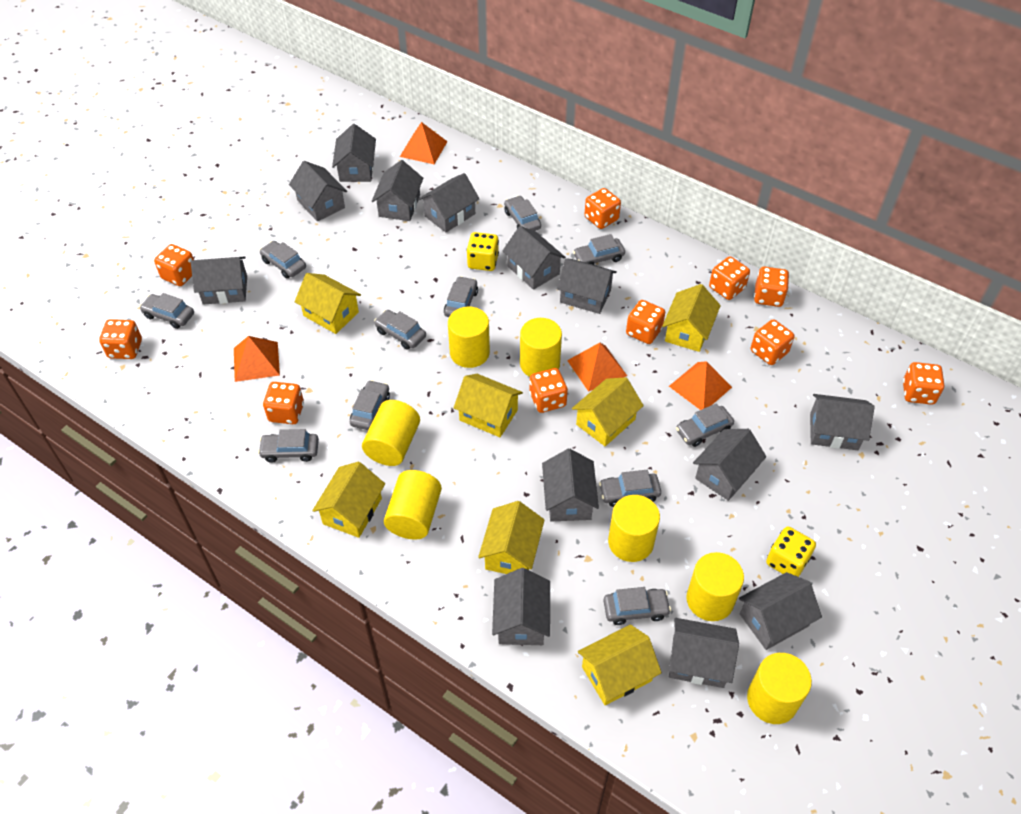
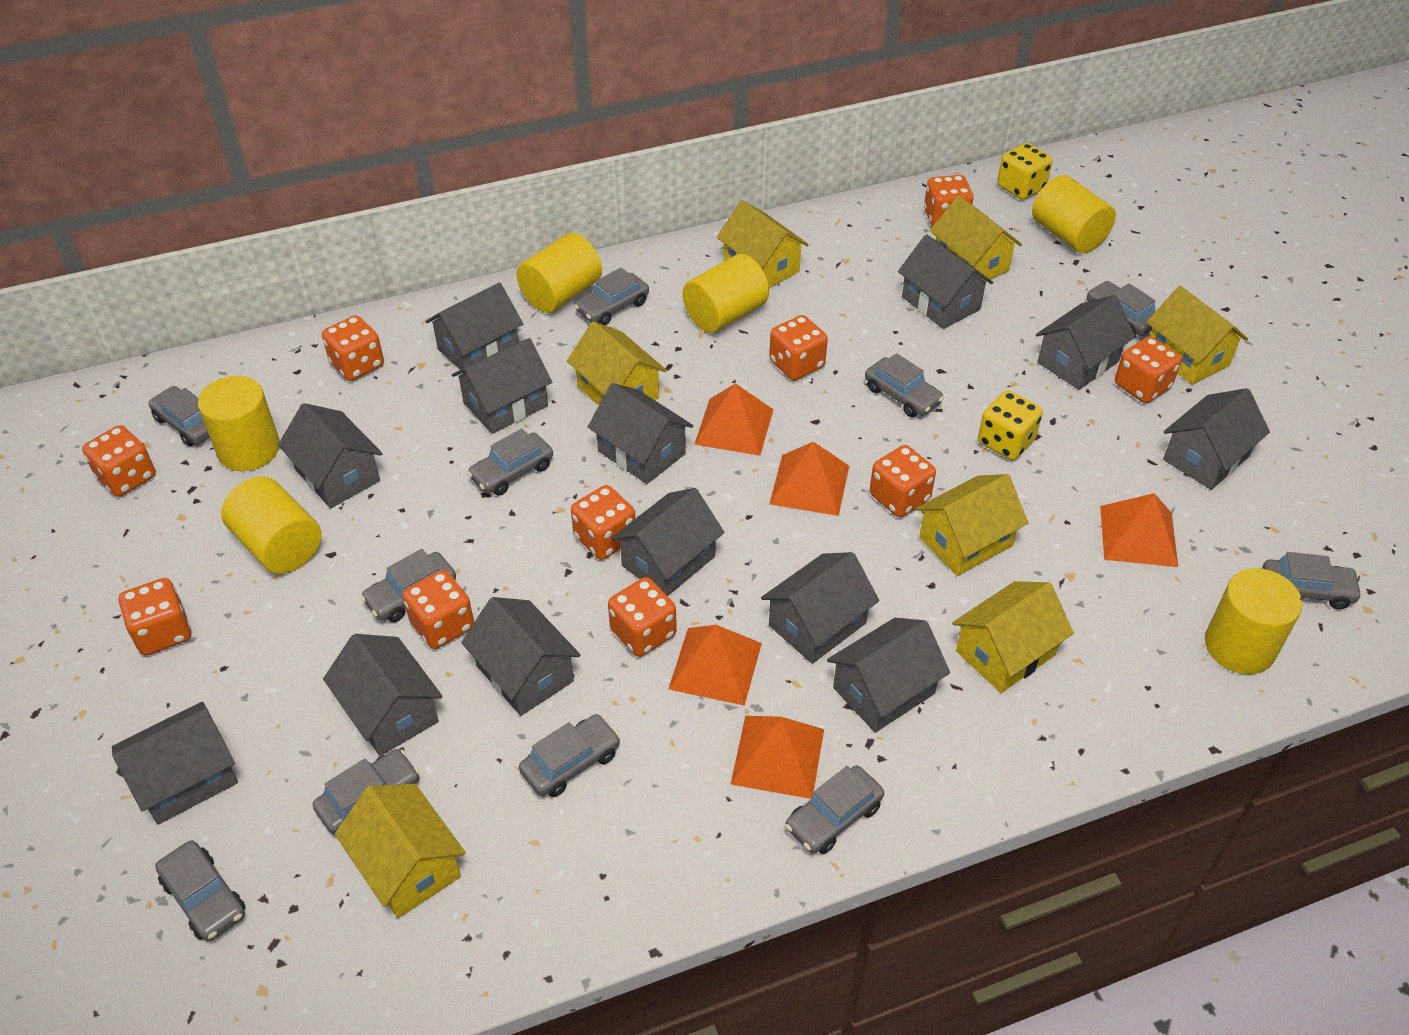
orange pyramid: 4 -> 5
yellow cylinder: 7 -> 6

